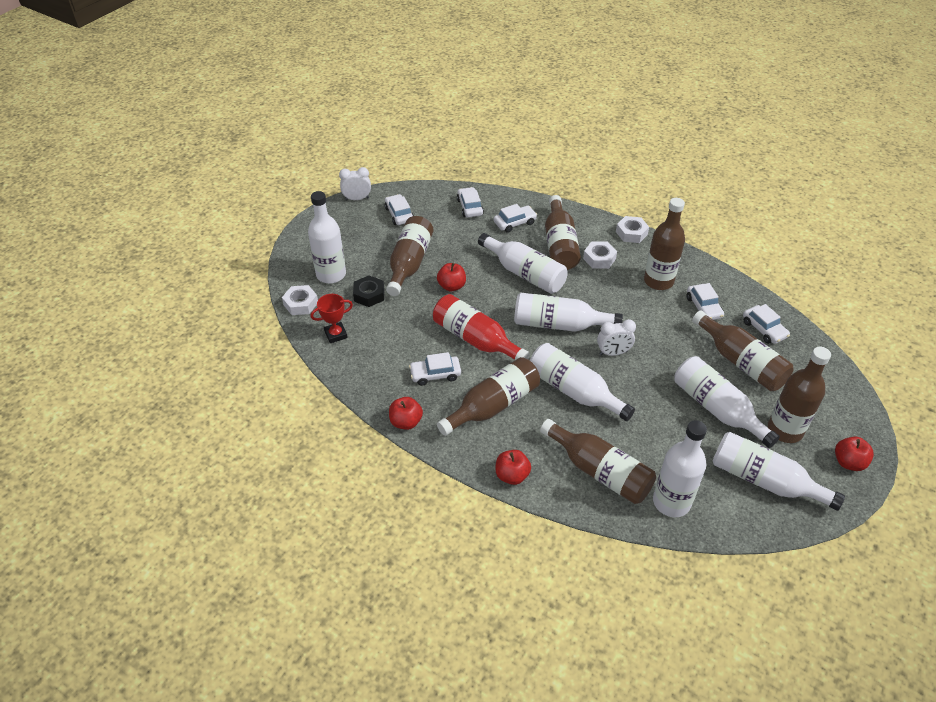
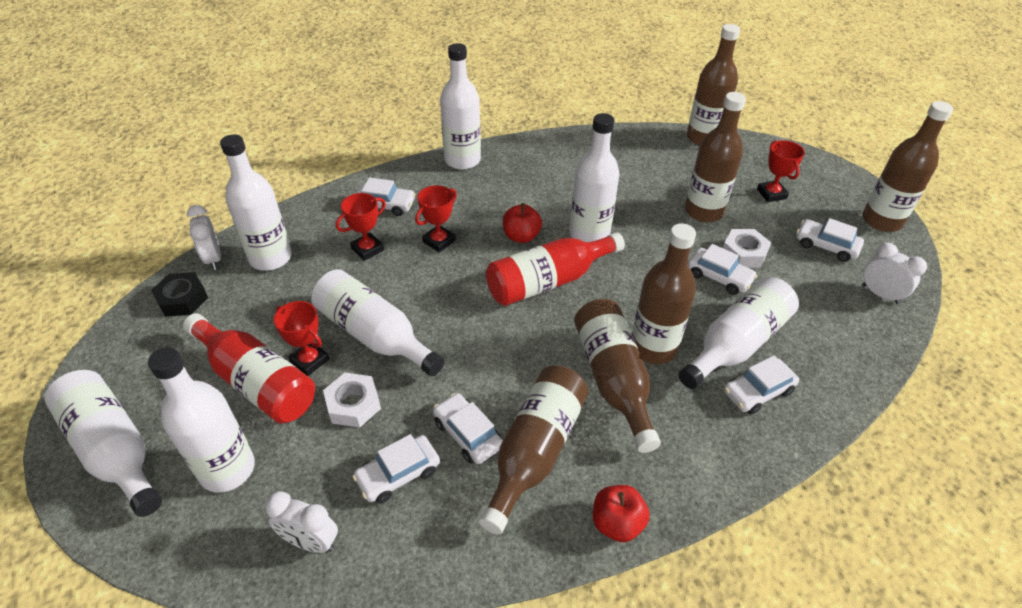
brown bottle: 7 -> 6
red apple: 4 -> 2
red bottle: 1 -> 2
red trophy: 1 -> 4
white clock: 2 -> 3
white nut: 3 -> 2

